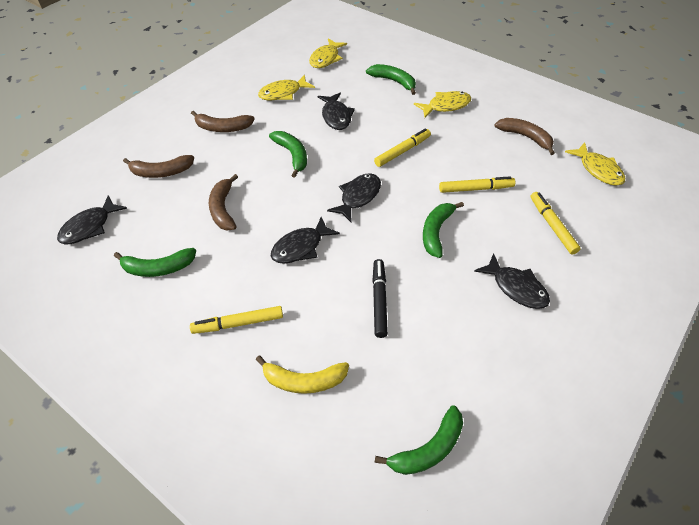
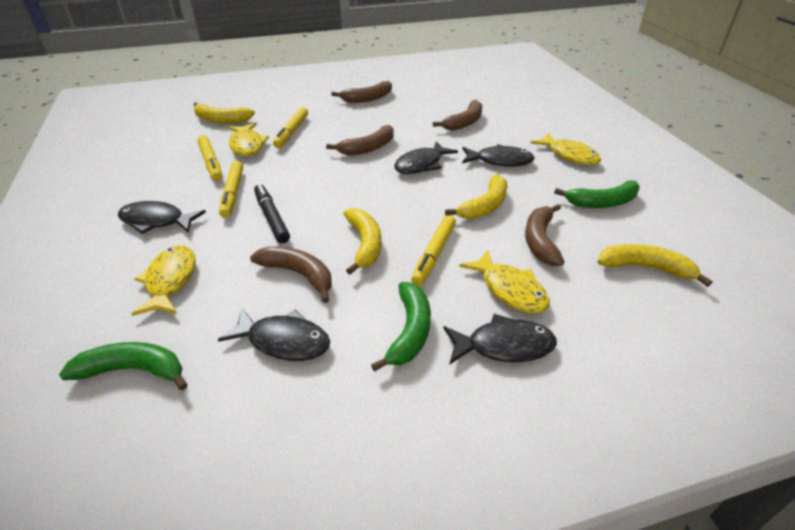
brown banana: 4 -> 5
green banana: 5 -> 3
yellow banana: 1 -> 4

